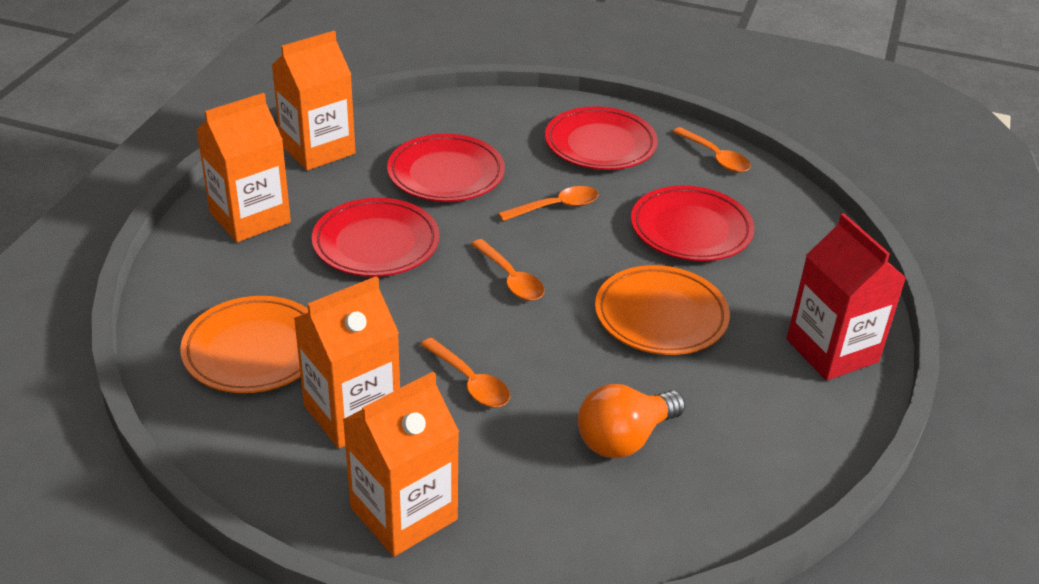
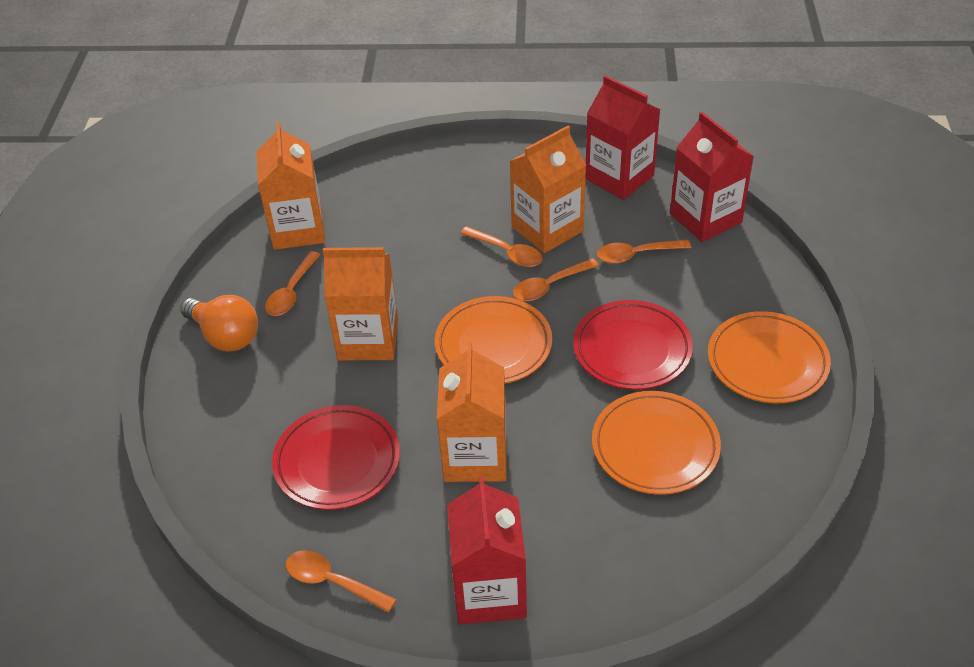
orange plate: 2 -> 3
orange spoon: 4 -> 5
red carton: 1 -> 3
red plate: 4 -> 2

